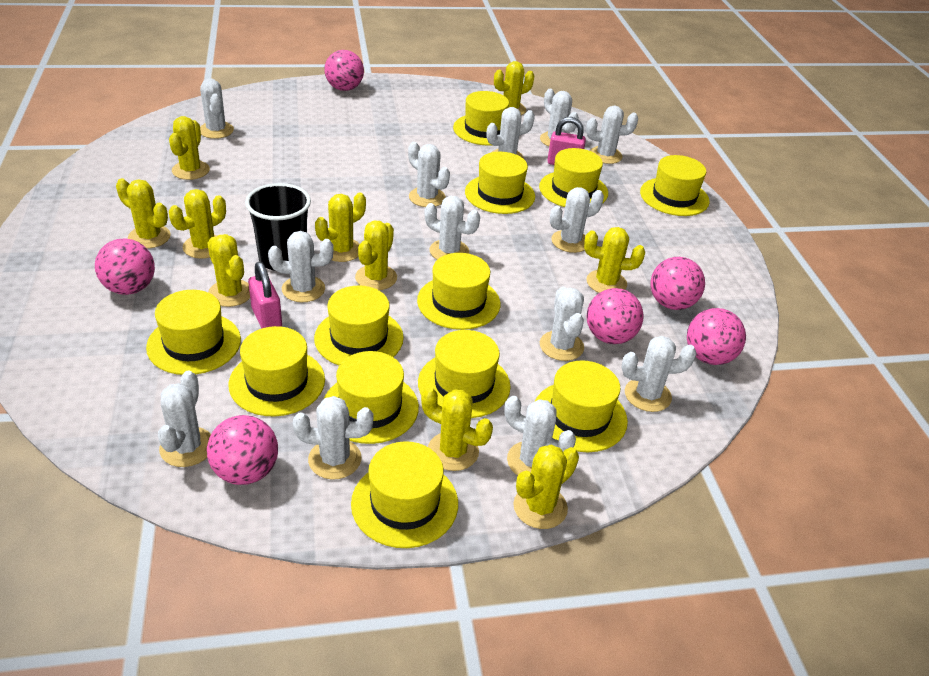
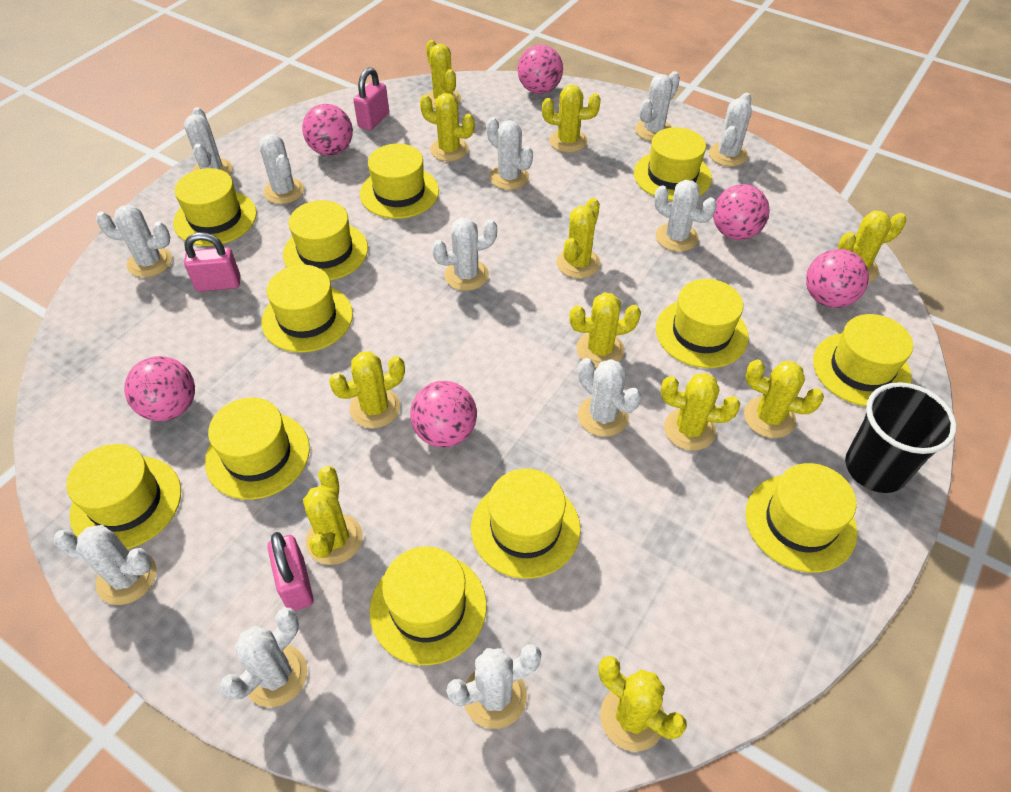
pink padlock: 2 -> 3
white cactus: 13 -> 12
yellow cactus: 10 -> 11

